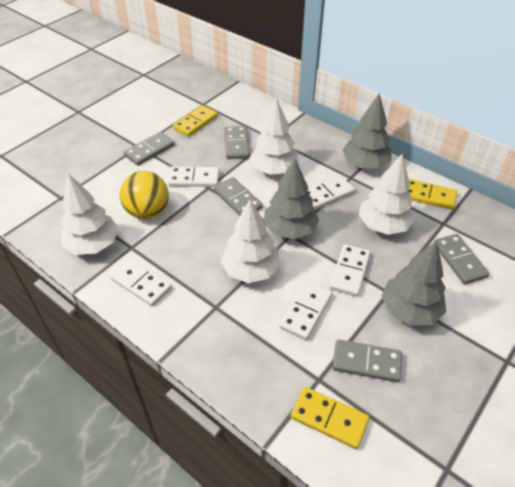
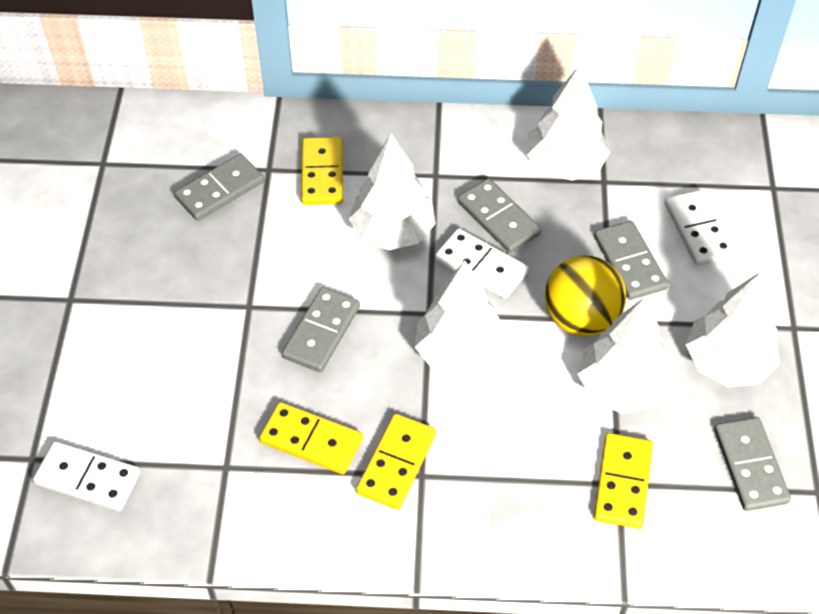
grey tree: 3 -> 0
white domino: 5 -> 3
white tree: 4 -> 5
yellow domino: 3 -> 4

